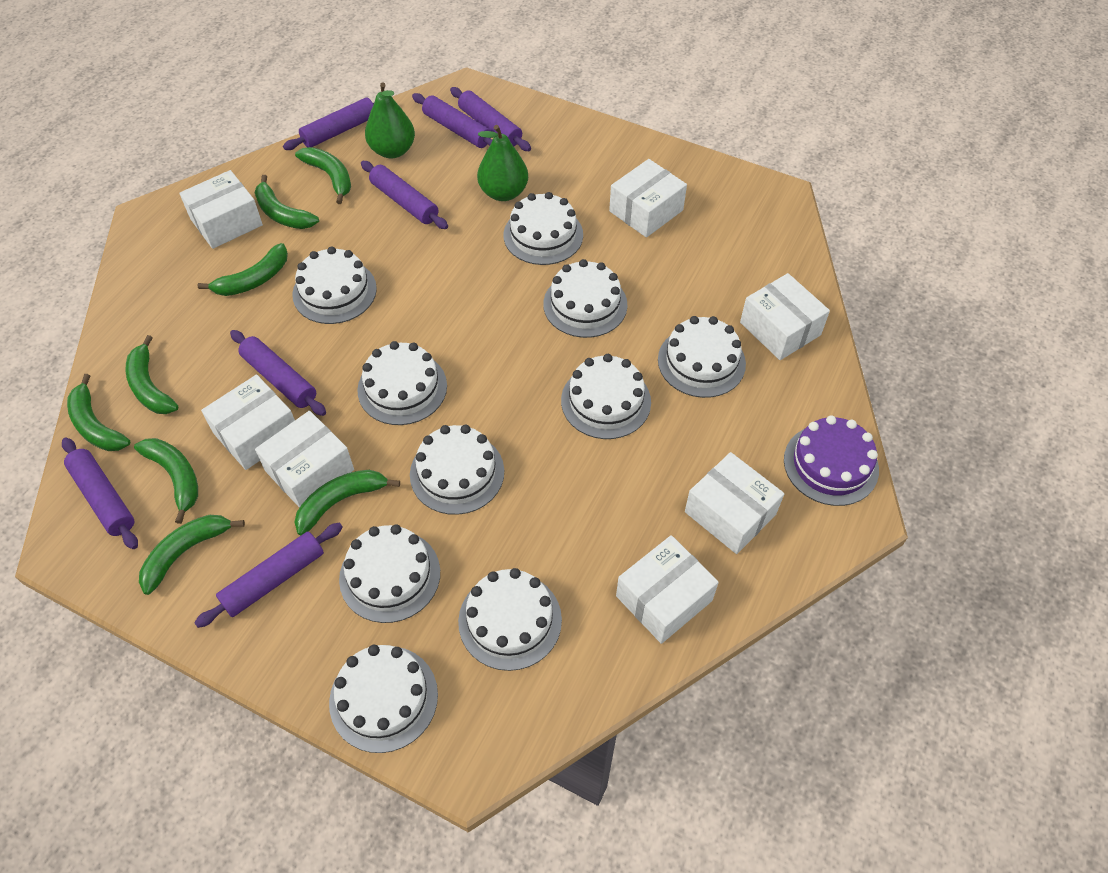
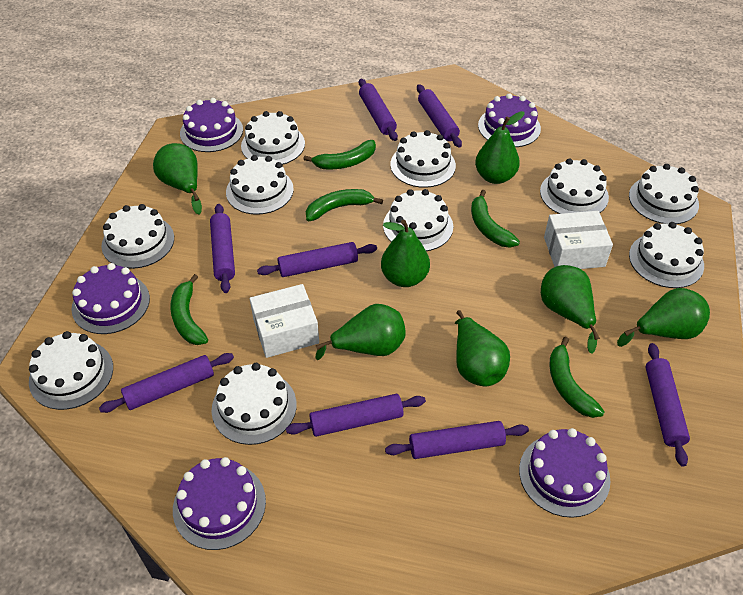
green banana: 8 -> 5
green pear: 2 -> 7
purple cake: 1 -> 5
purple rolling pin: 7 -> 8
white box: 7 -> 2

